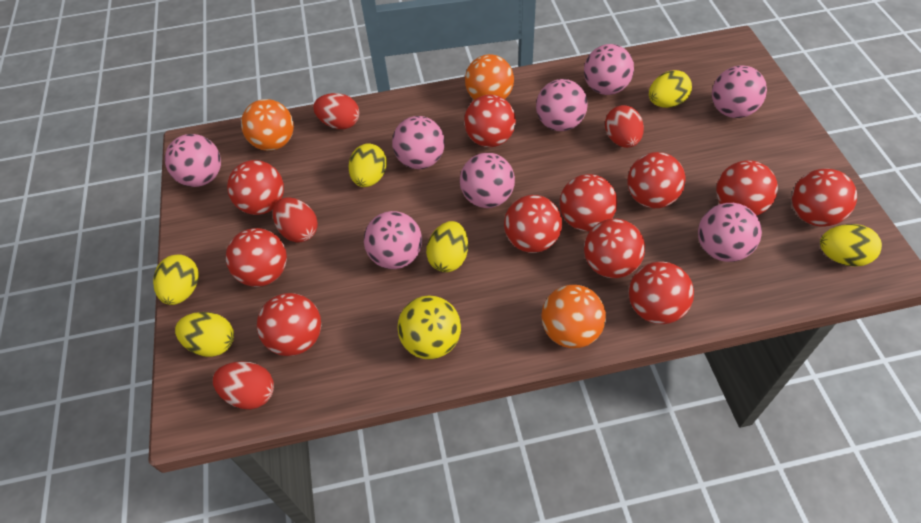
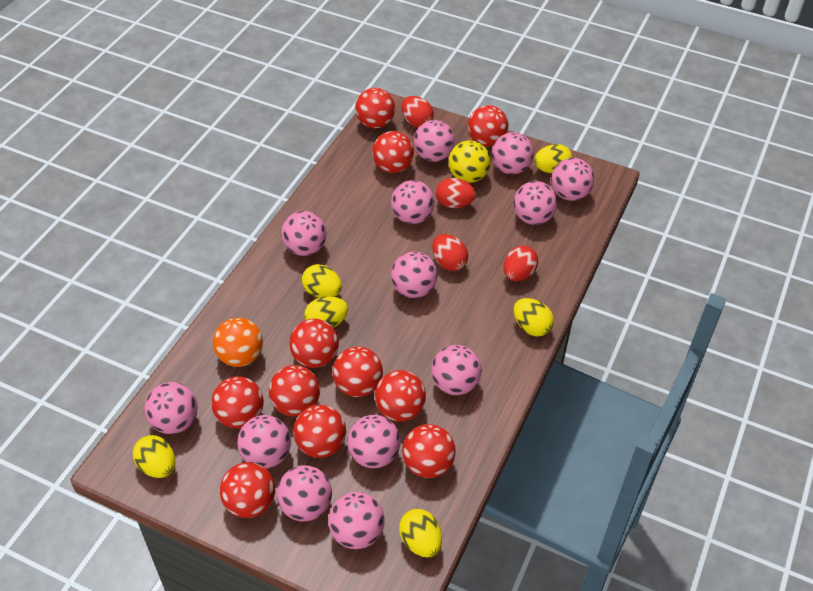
orange ball: 3 -> 1
pink ball: 8 -> 13

